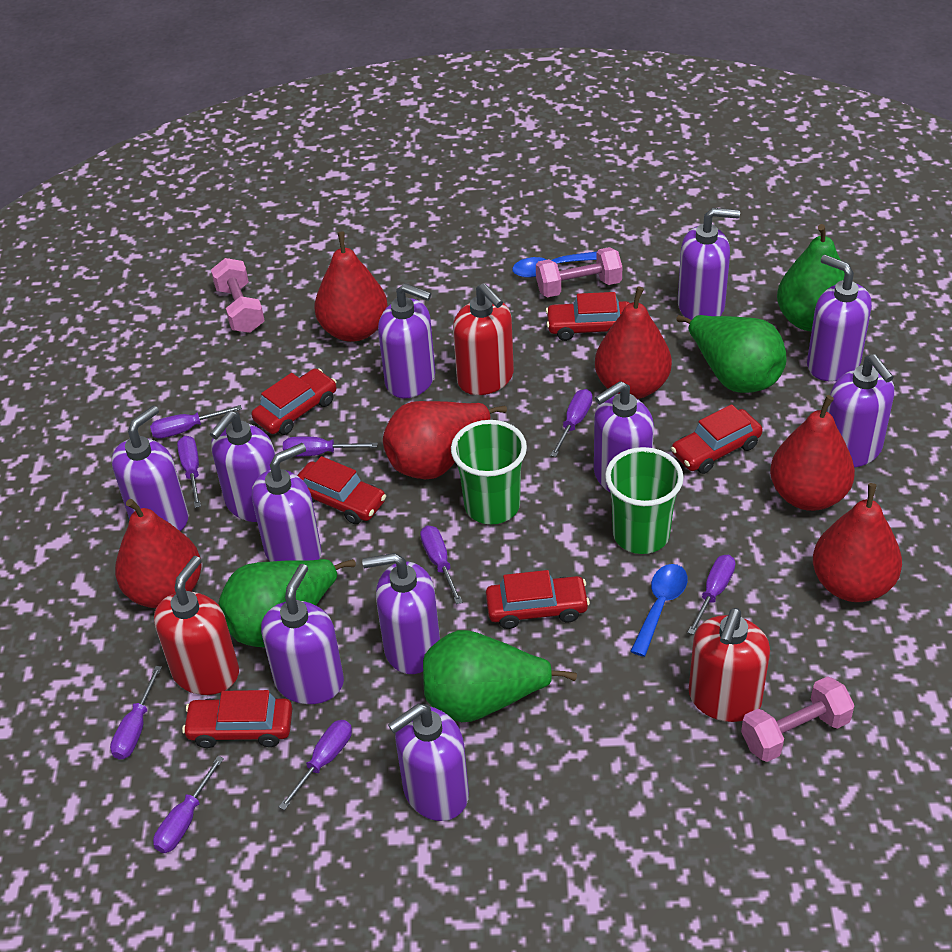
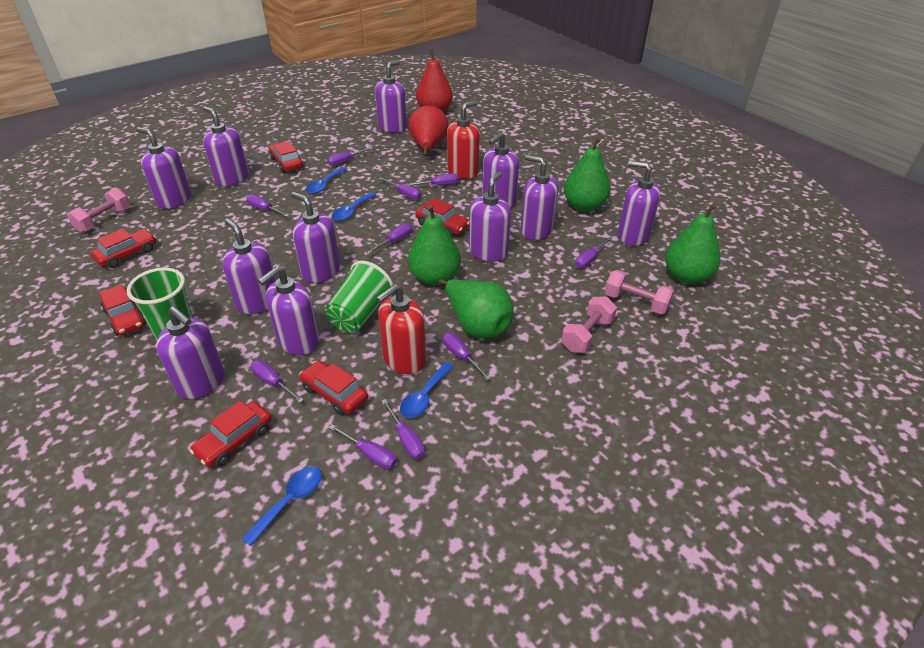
blue spoon: 2 -> 4
purple screwdriver: 9 -> 10
red pear: 6 -> 2
red soap dispenser: 3 -> 2

